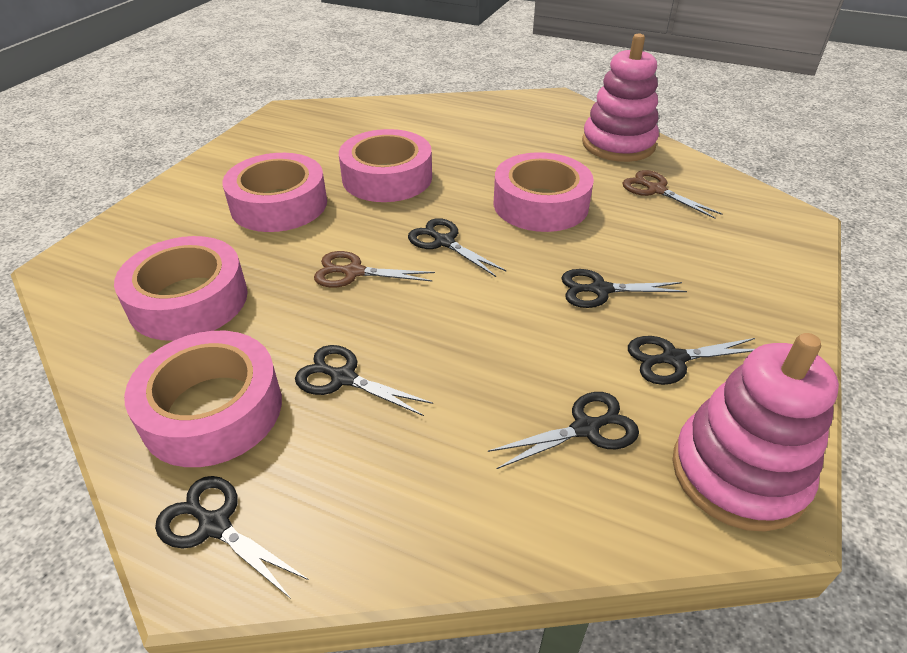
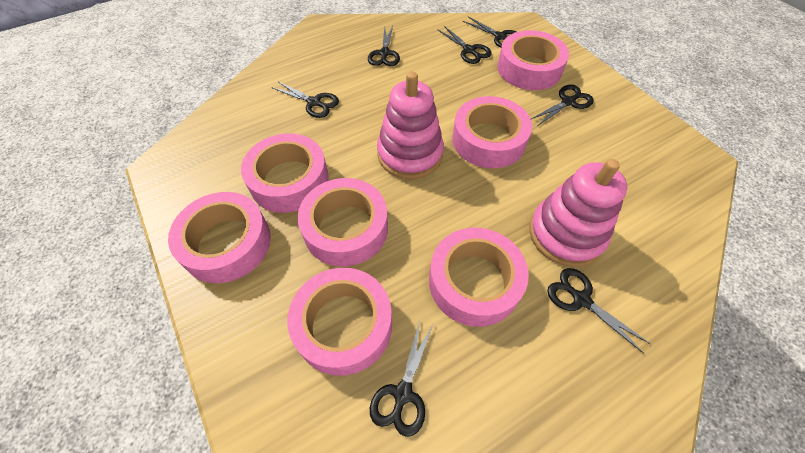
black scissors: 6 -> 7
brown scissors: 2 -> 0
pink tape: 5 -> 7

